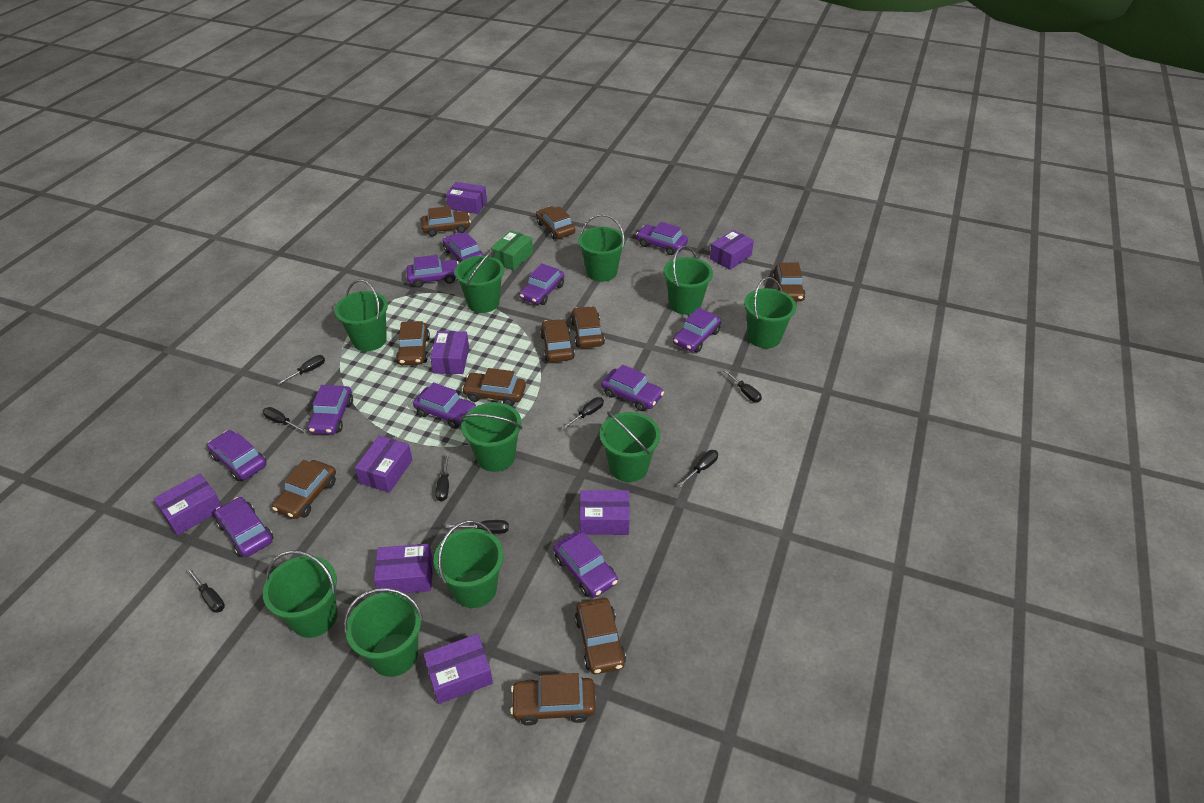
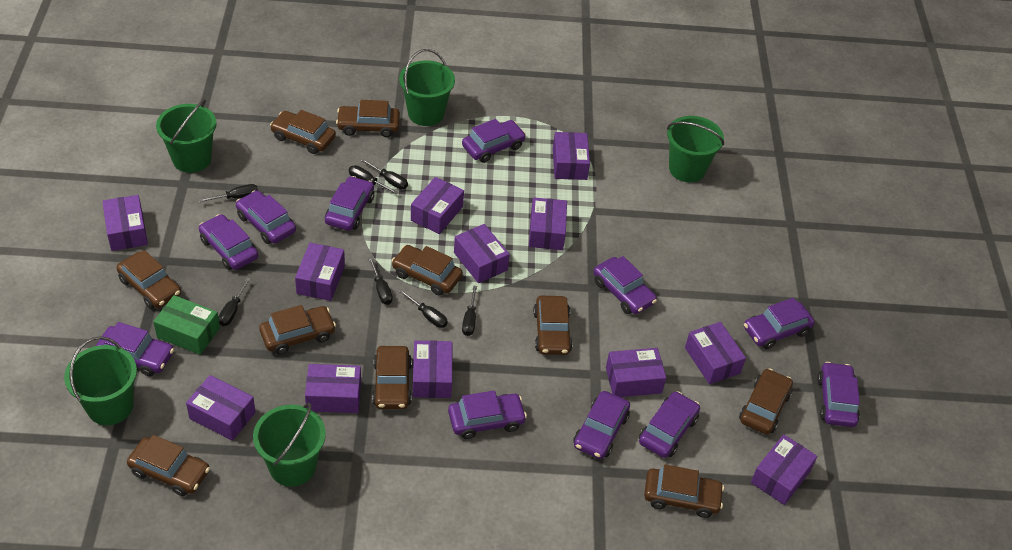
black screwdriver: 8 -> 7
green bucket: 10 -> 5
purple box: 8 -> 12

